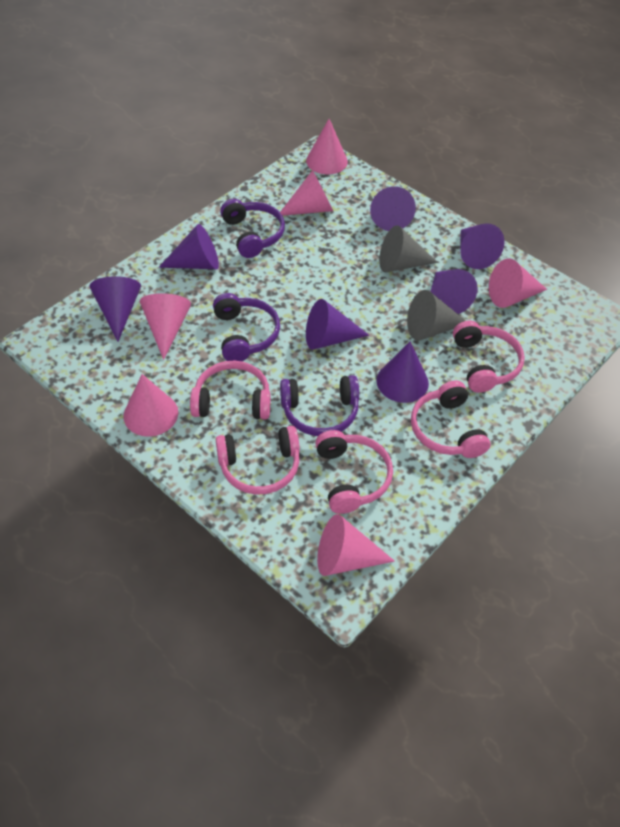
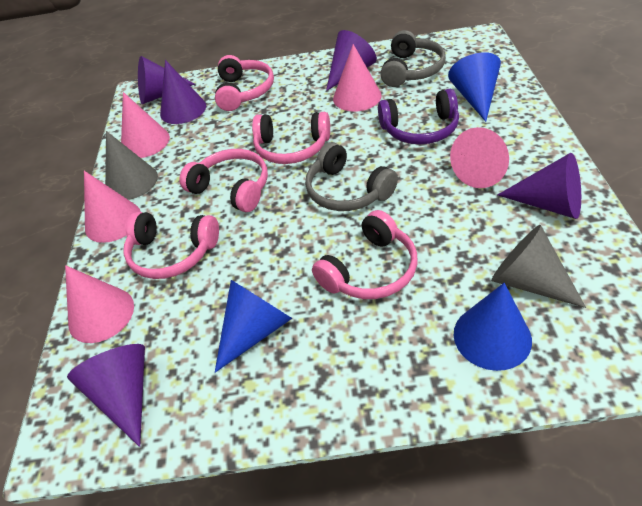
blue cone: 0 -> 3
grey headphones: 0 -> 2
pink cone: 6 -> 5
purple cone: 7 -> 5
purple headphones: 3 -> 1

